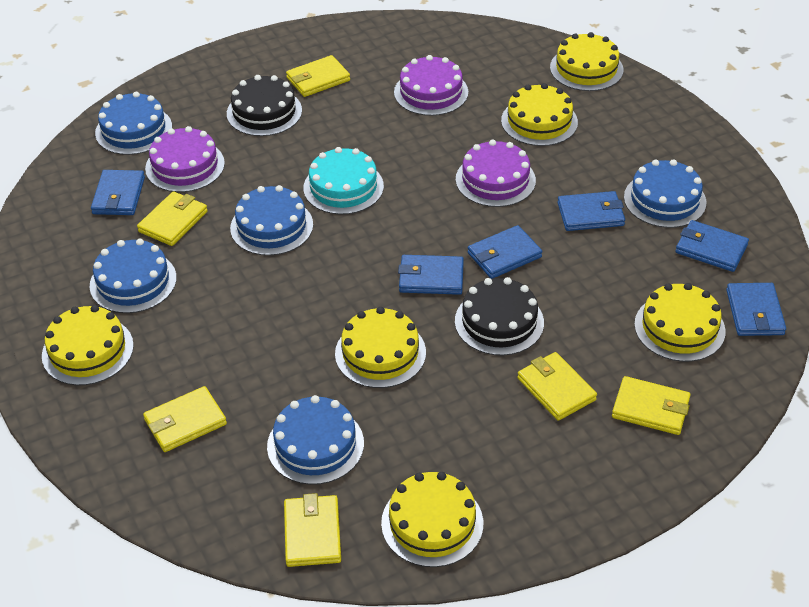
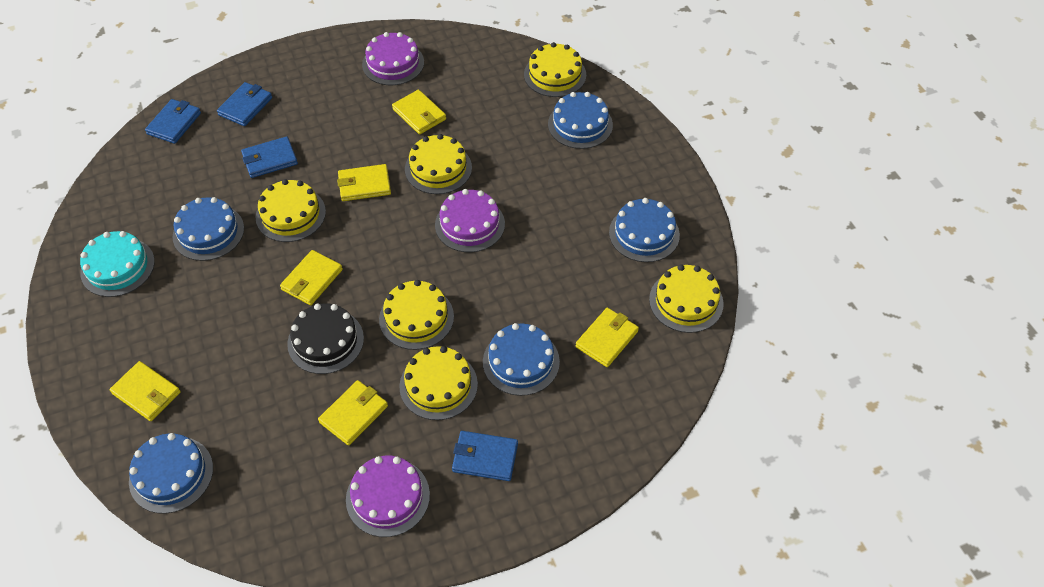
black cake: 2 -> 1
blue wallet: 6 -> 4

